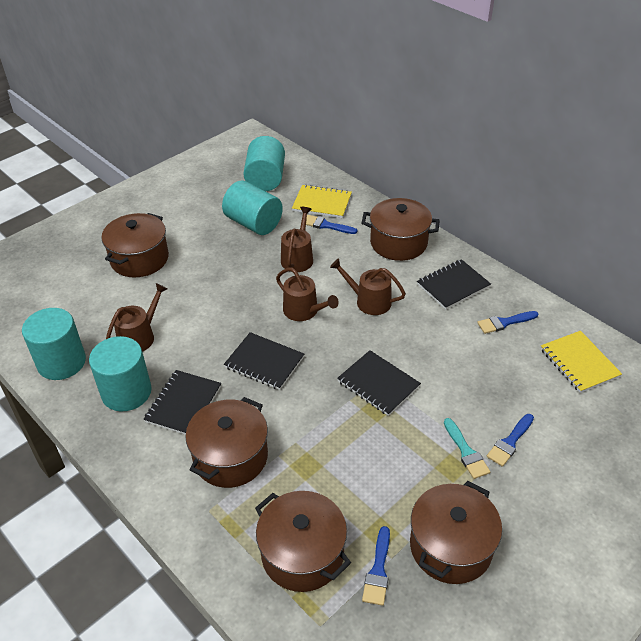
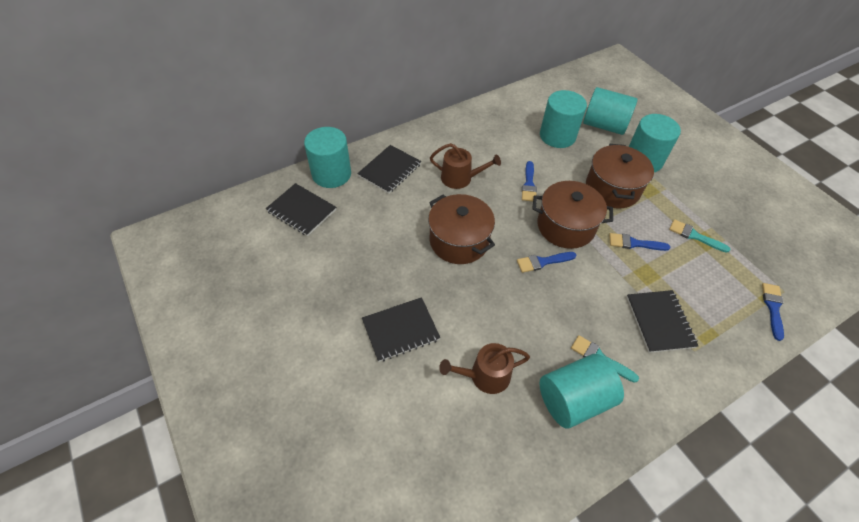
brown pot: 5 -> 3
brown watering can: 4 -> 2
turquoise brush: 1 -> 2
turquoise cylinder: 4 -> 5
yellow notebook: 2 -> 0

